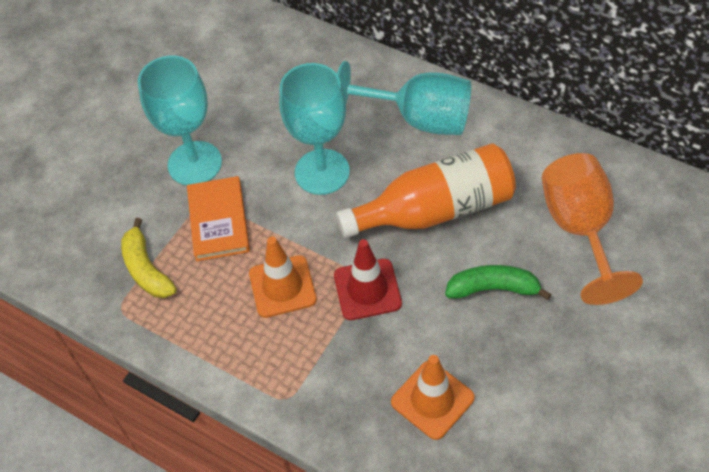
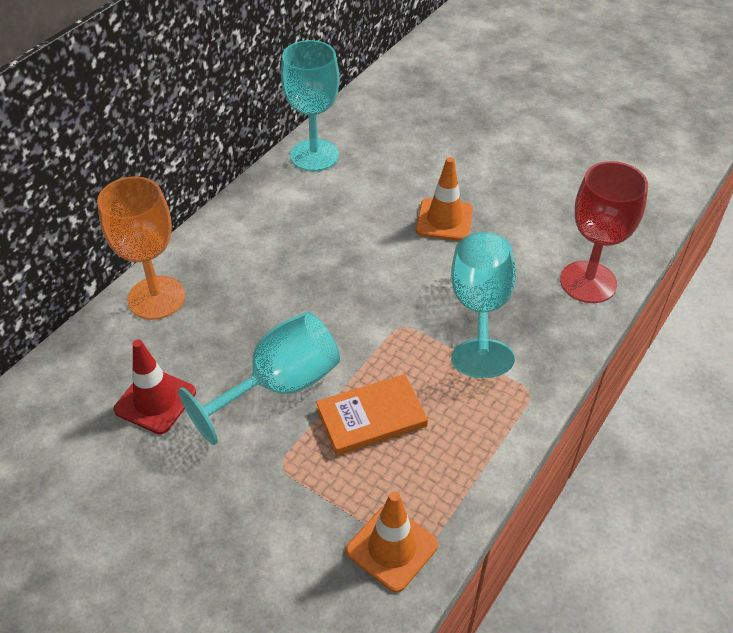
green banana: 1 -> 0
orange bottle: 1 -> 0
red goblet: 0 -> 1
yellow banana: 1 -> 0

